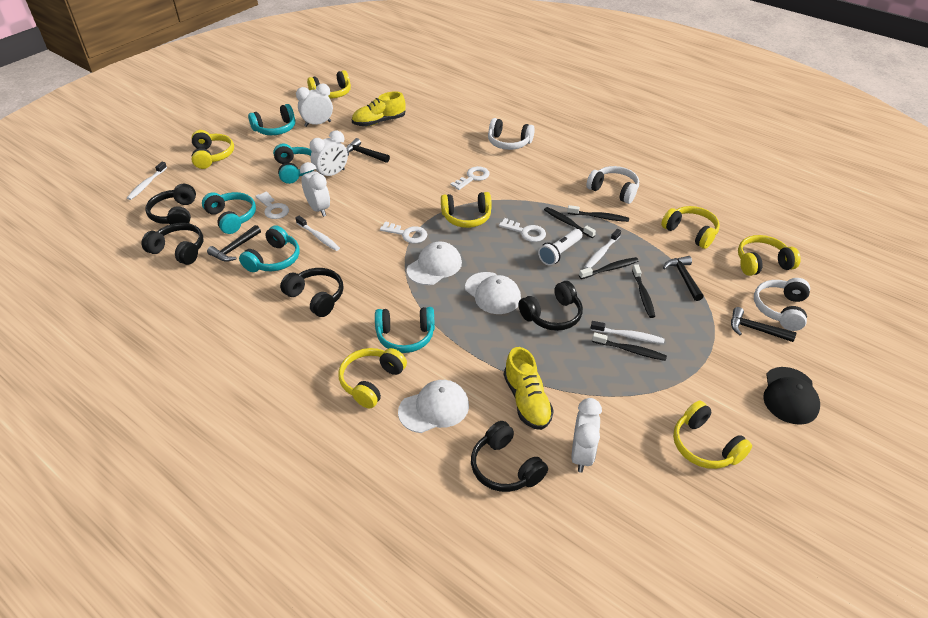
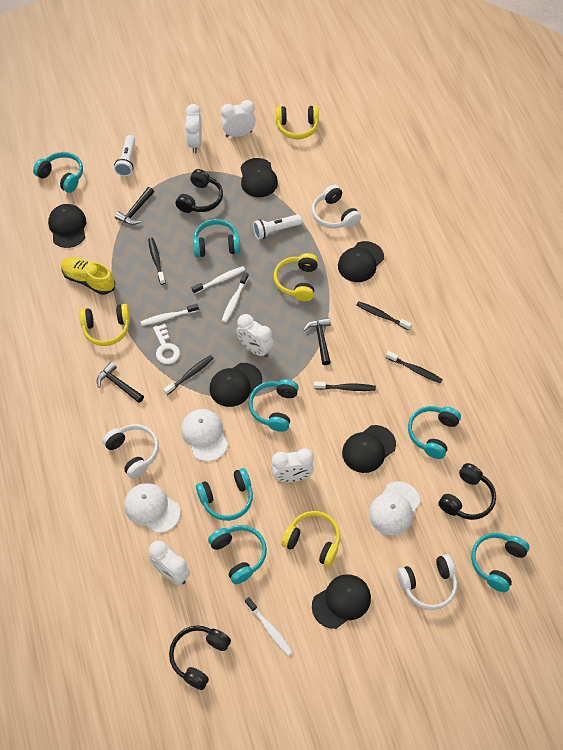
black cap: 1 -> 6
black hammer: 4 -> 3
black headphones: 5 -> 3
turquoise headphones: 5 -> 7
white clock: 4 -> 5
white flashlight: 1 -> 2
white key: 4 -> 1
yellow headphones: 7 -> 4
yellow shoe: 2 -> 1

